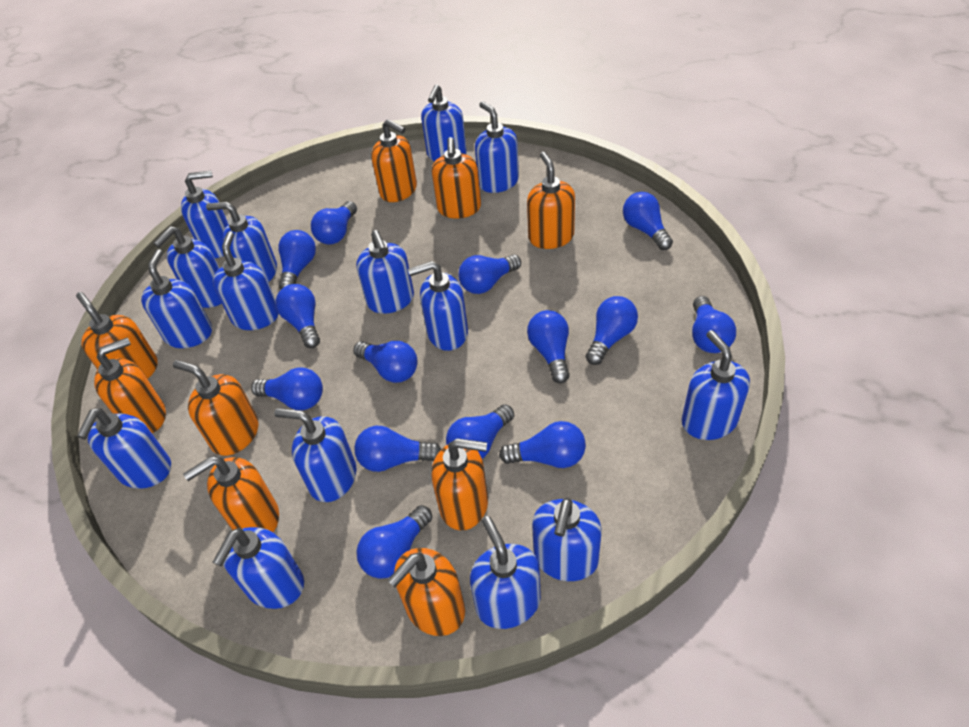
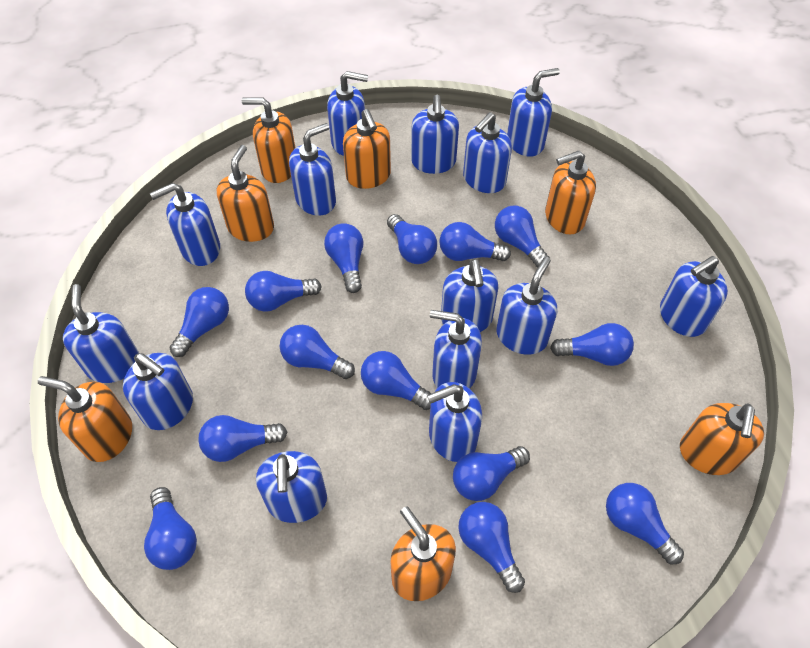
blue soap dispenser: 15 -> 14
orange soap dispenser: 9 -> 7

